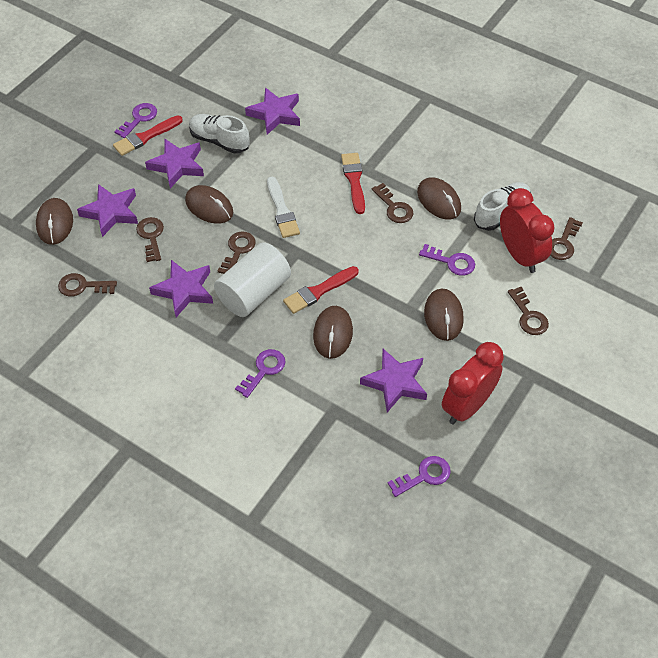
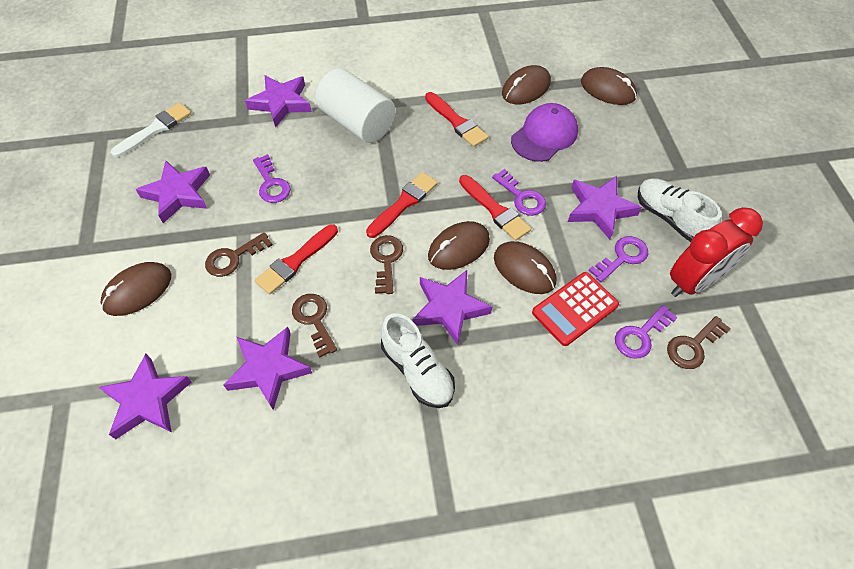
brown key: 6 -> 4
purple cap: 0 -> 1
purple star: 5 -> 6
red brush: 3 -> 4
red calculator: 0 -> 1
red clock: 2 -> 1

